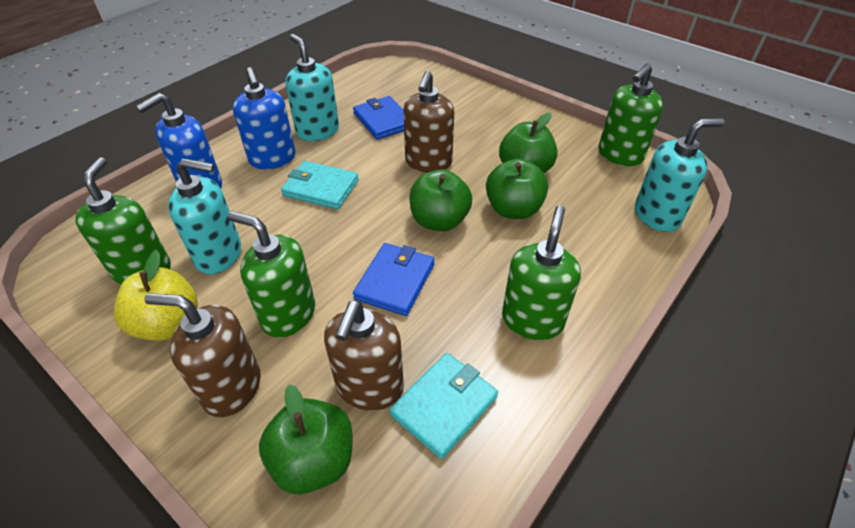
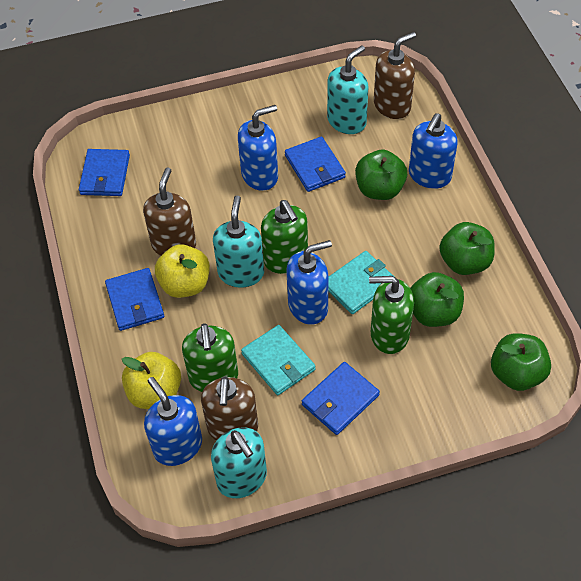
blue soap dispenser: 2 -> 4
blue wallet: 2 -> 4
green soap dispenser: 4 -> 3
yellow apple: 1 -> 2

